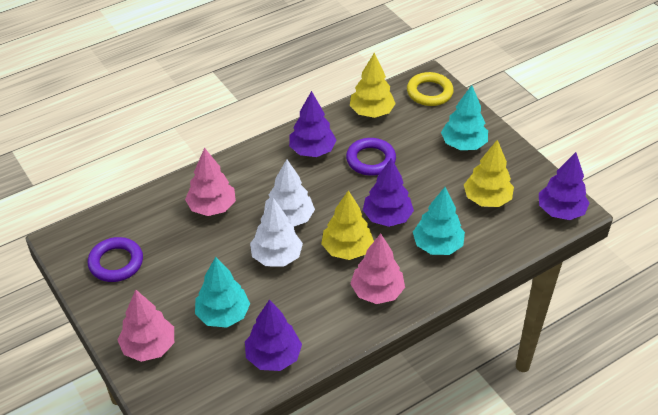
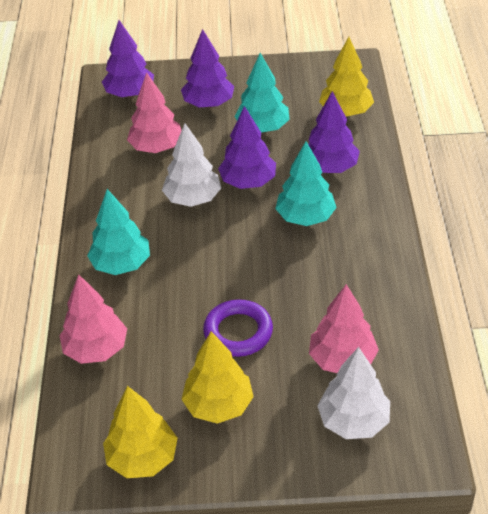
purple ring: 2 -> 1
yellow ring: 1 -> 0

